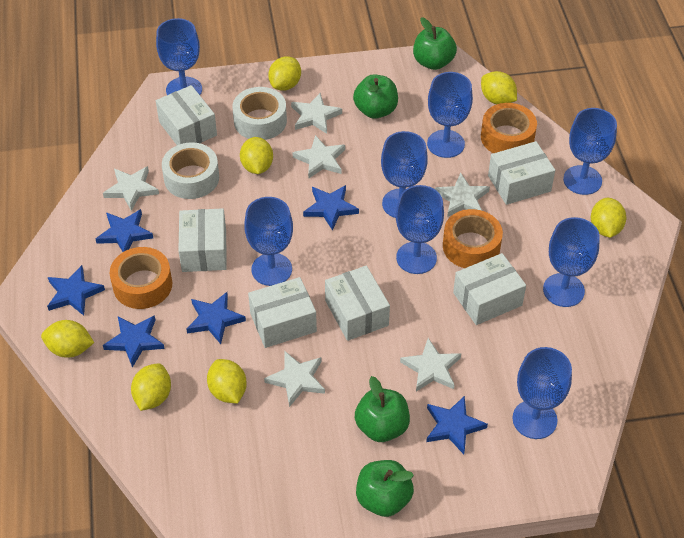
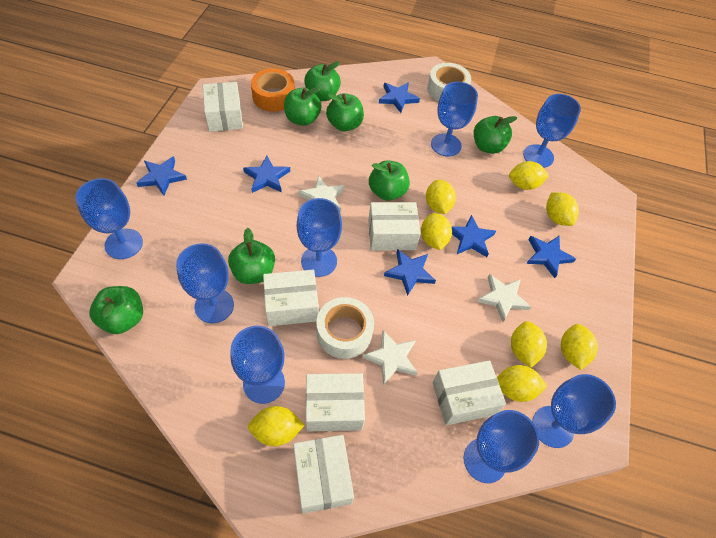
green apple: 4 -> 7
orange tape: 3 -> 1
white star: 6 -> 3
yellow lemon: 7 -> 8

